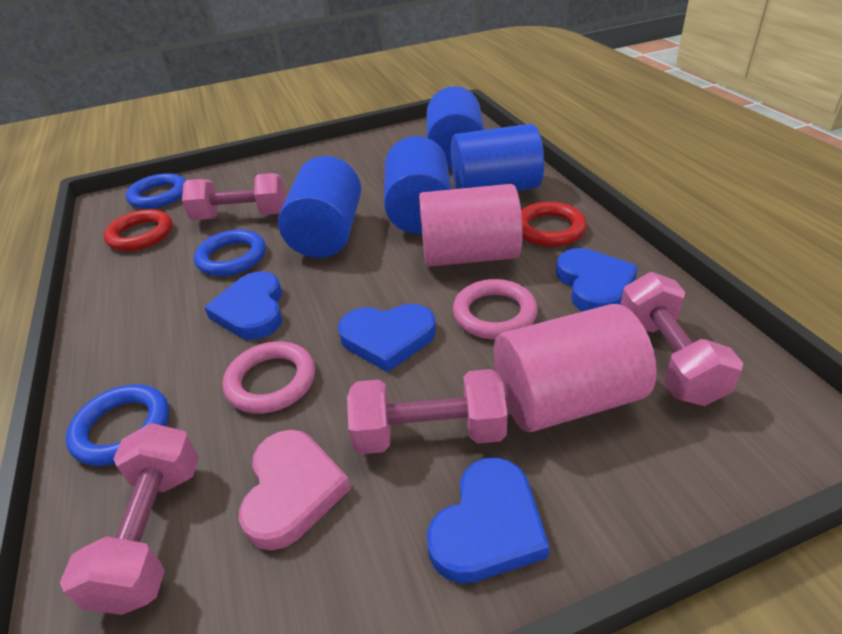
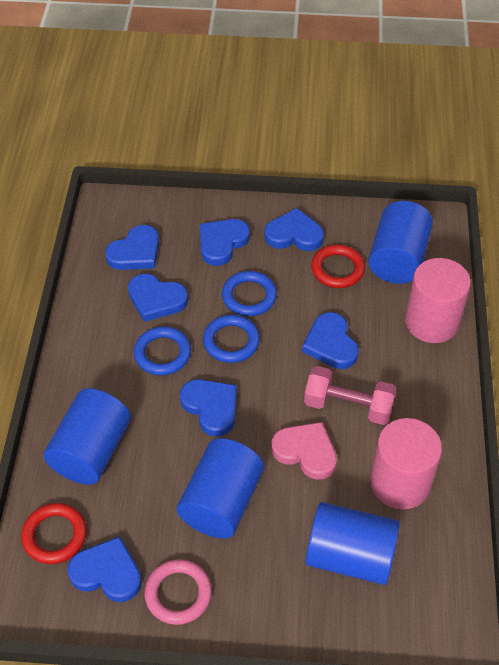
blue heart: 4 -> 7
pink dumbbell: 4 -> 1
pink ring: 2 -> 1

